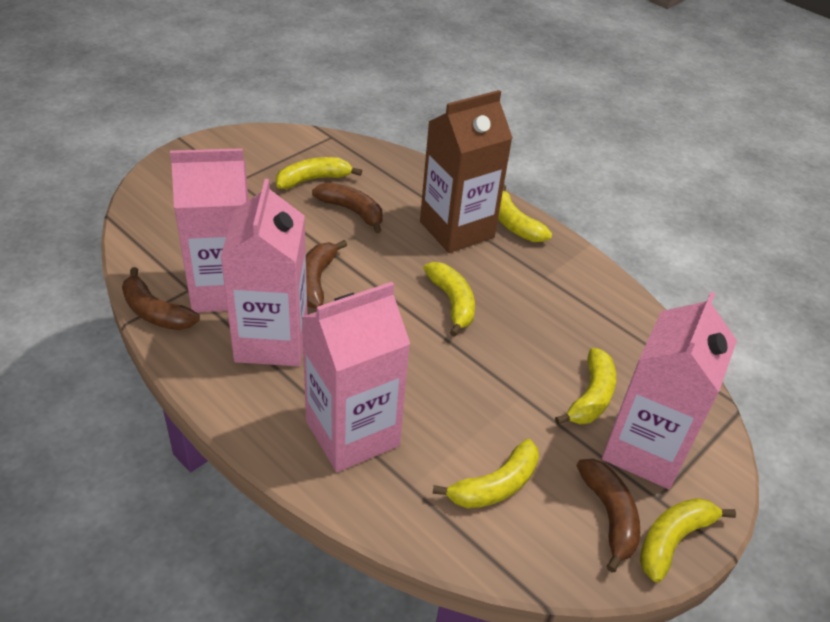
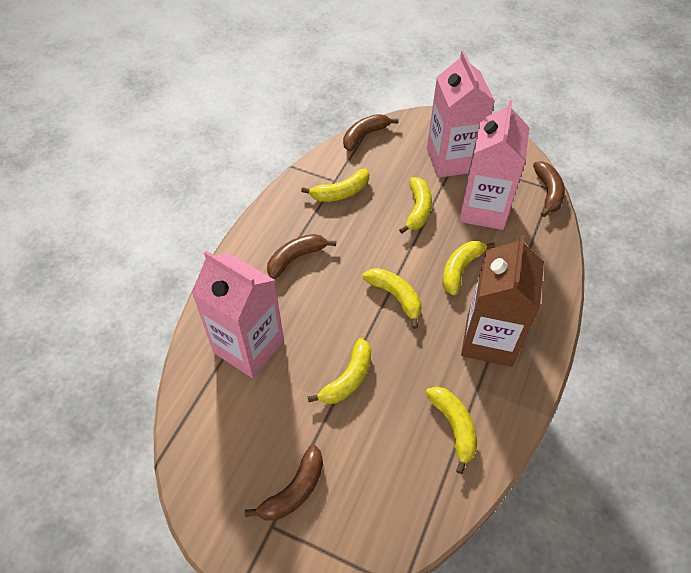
pink carton: 4 -> 3

